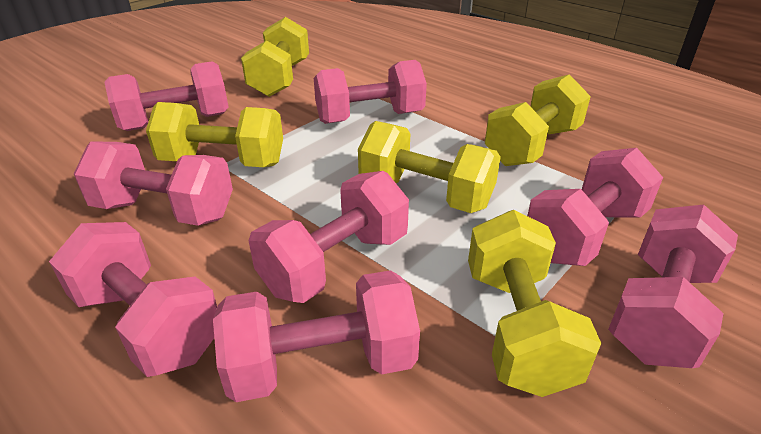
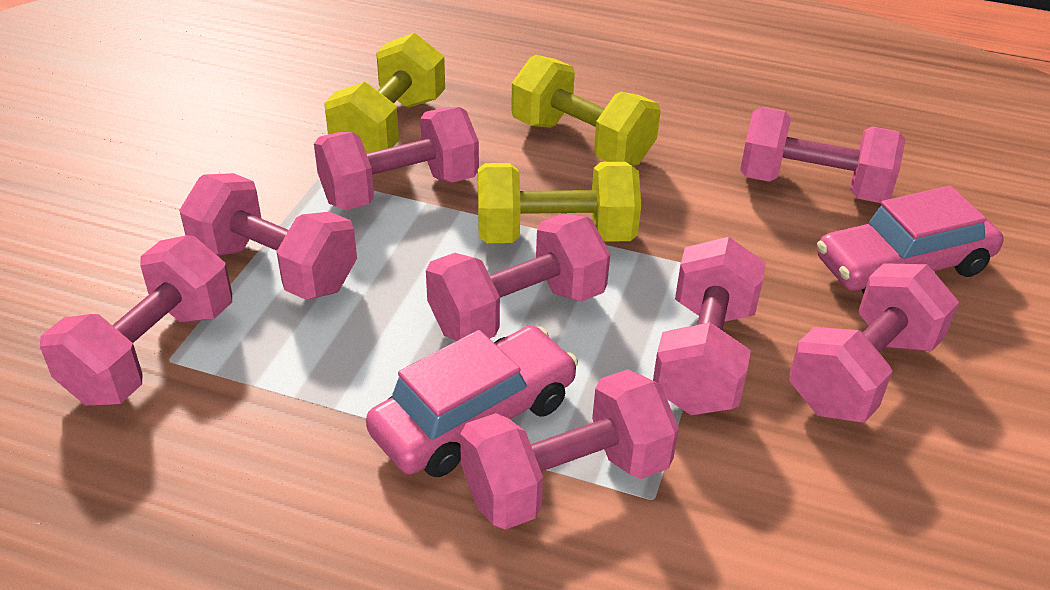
pink car: 0 -> 2
yellow dumbbell: 5 -> 3

